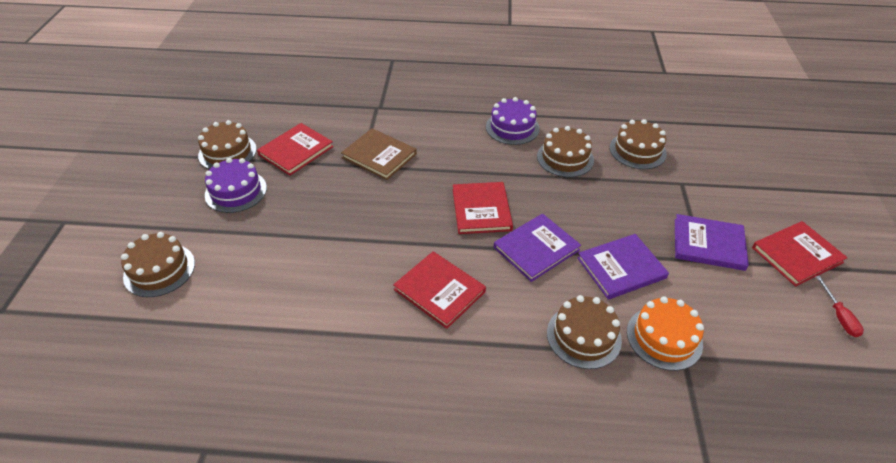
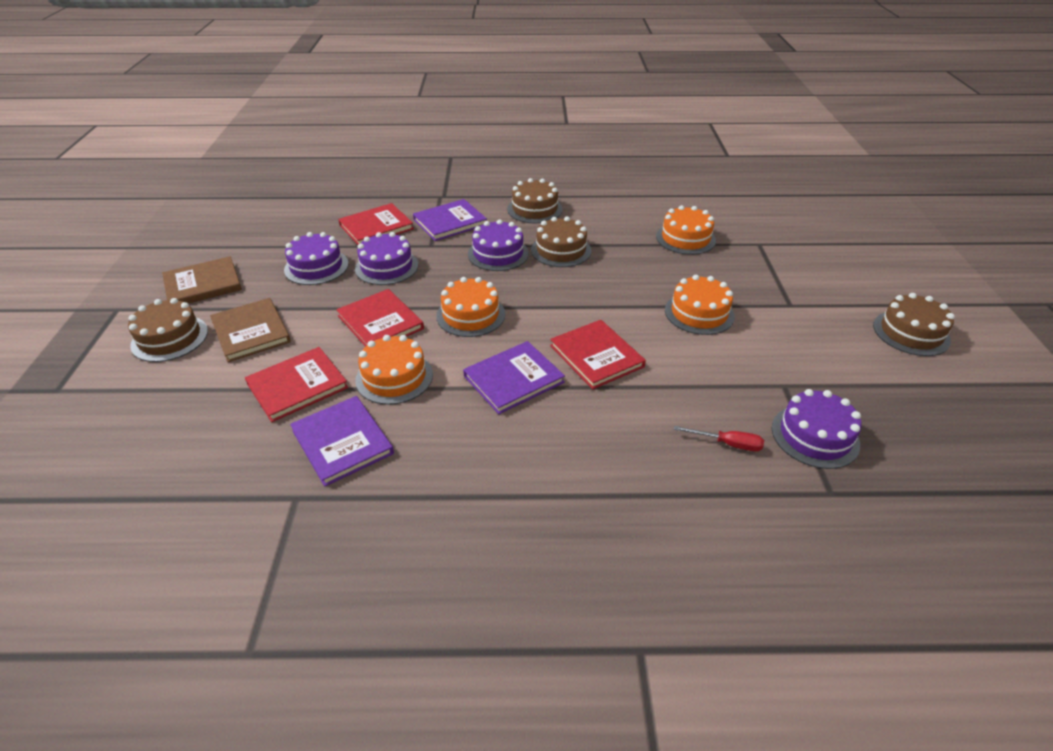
brown book: 1 -> 2
brown cake: 5 -> 4
orange cake: 1 -> 4
purple cake: 2 -> 4

